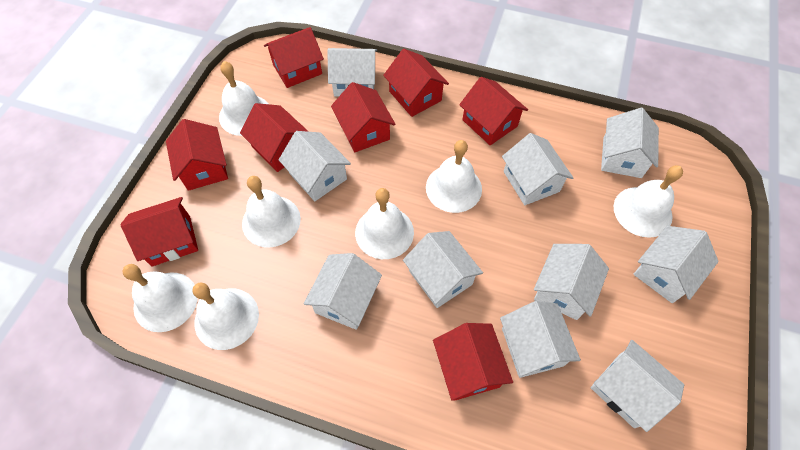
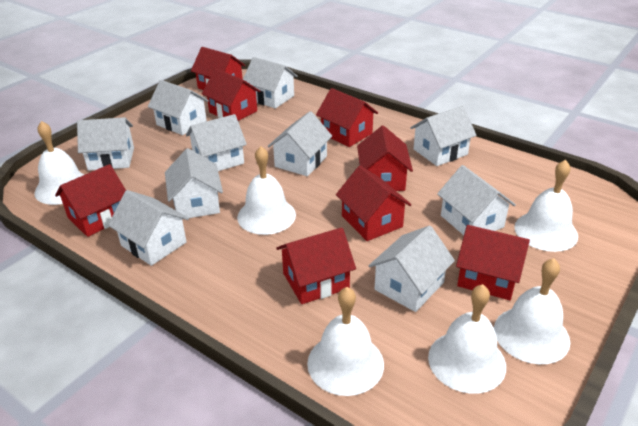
white bell: 7 -> 6

